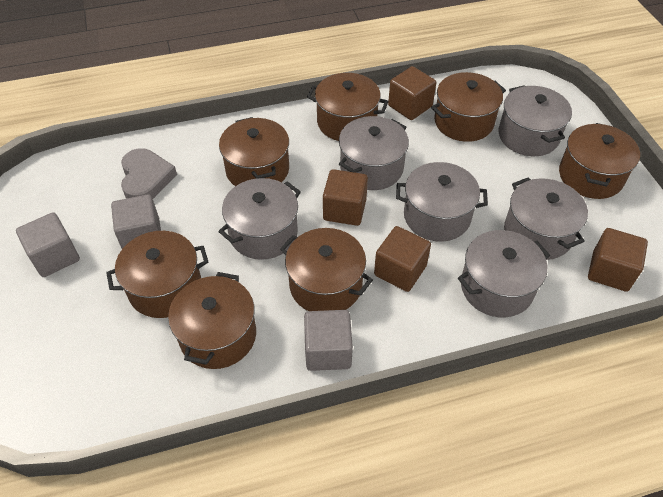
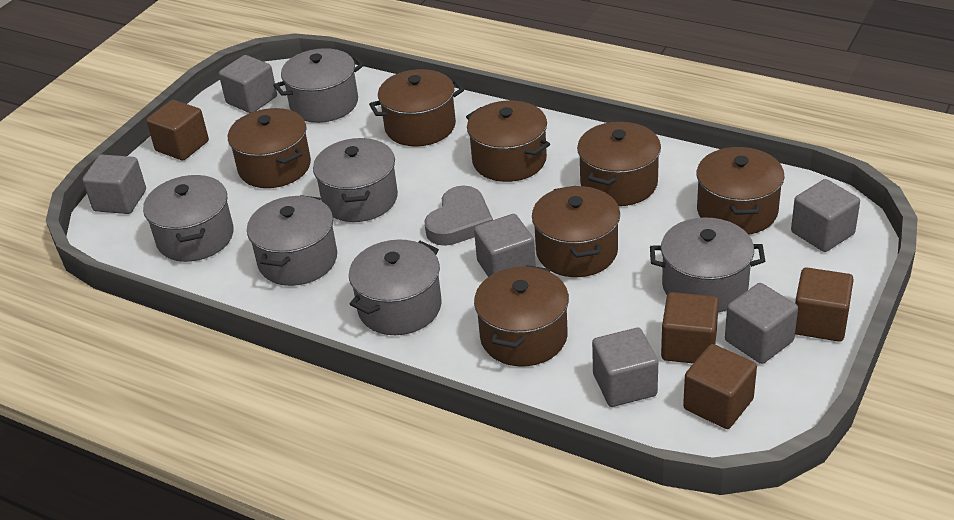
grey cube: 3 -> 6

